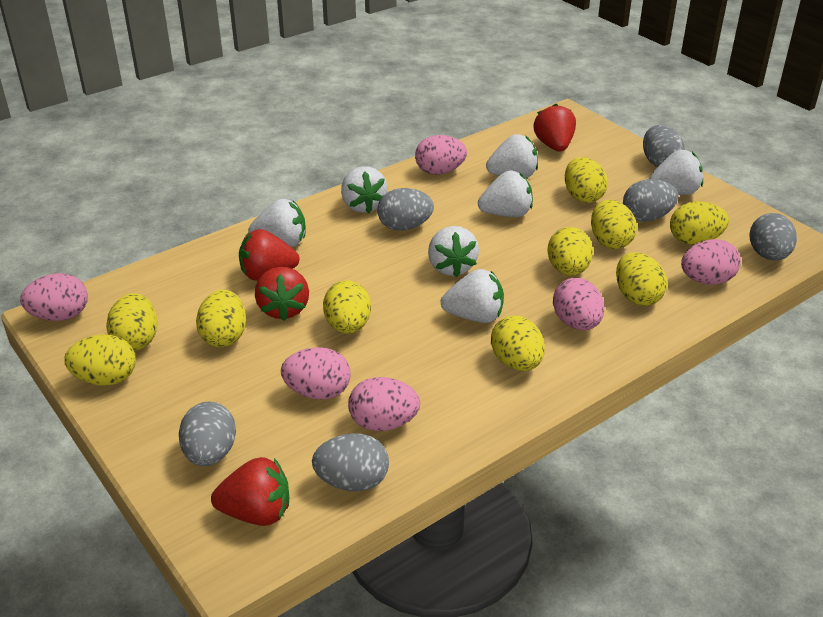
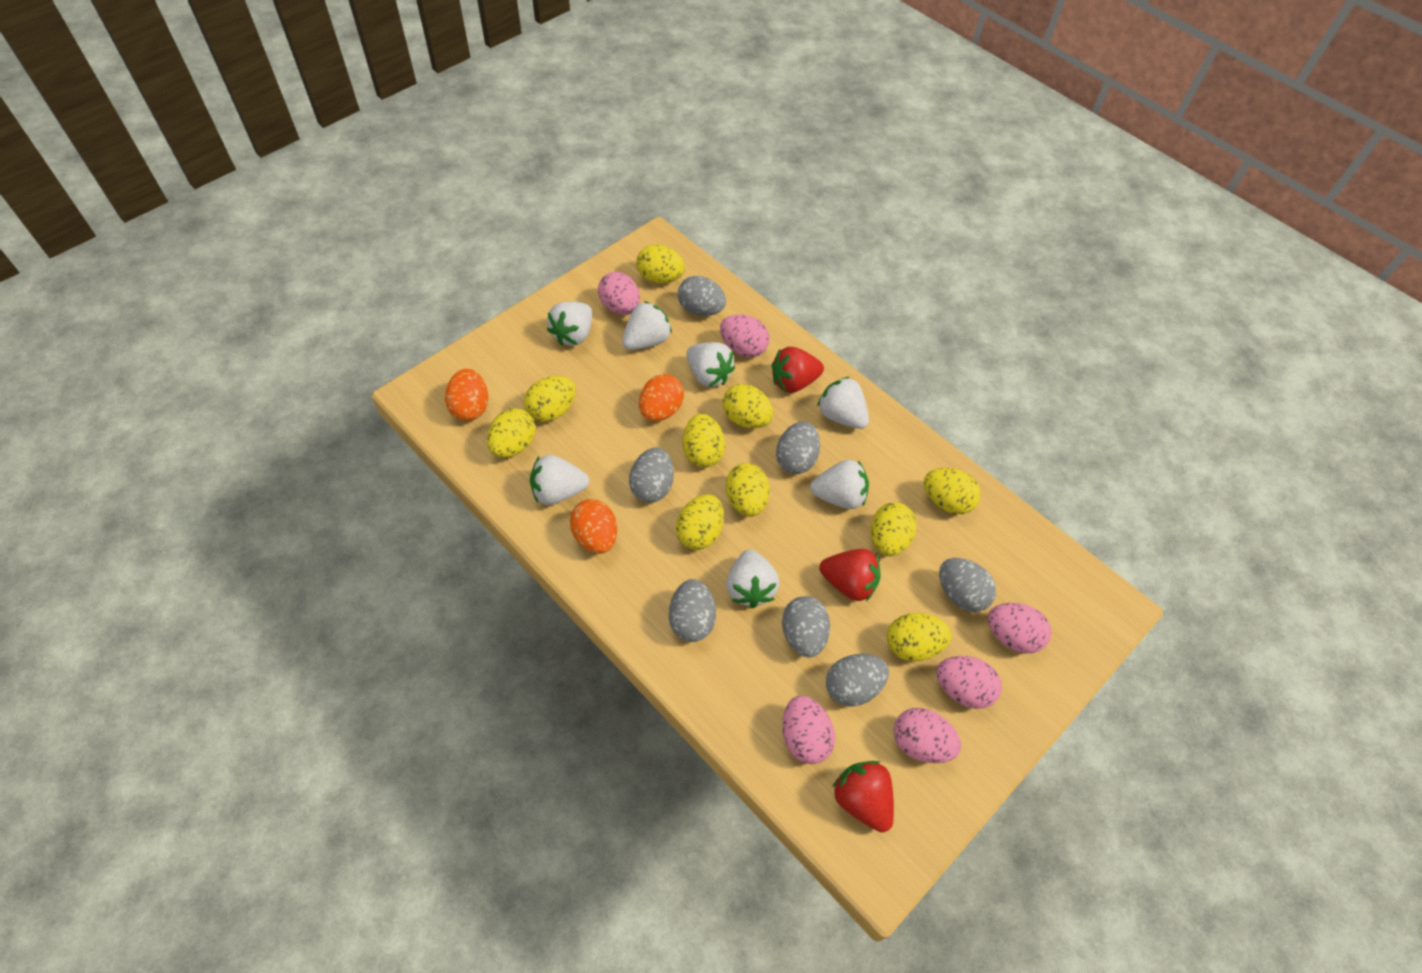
grey egg: 6 -> 7
orange egg: 0 -> 3
red strawberry: 4 -> 3

